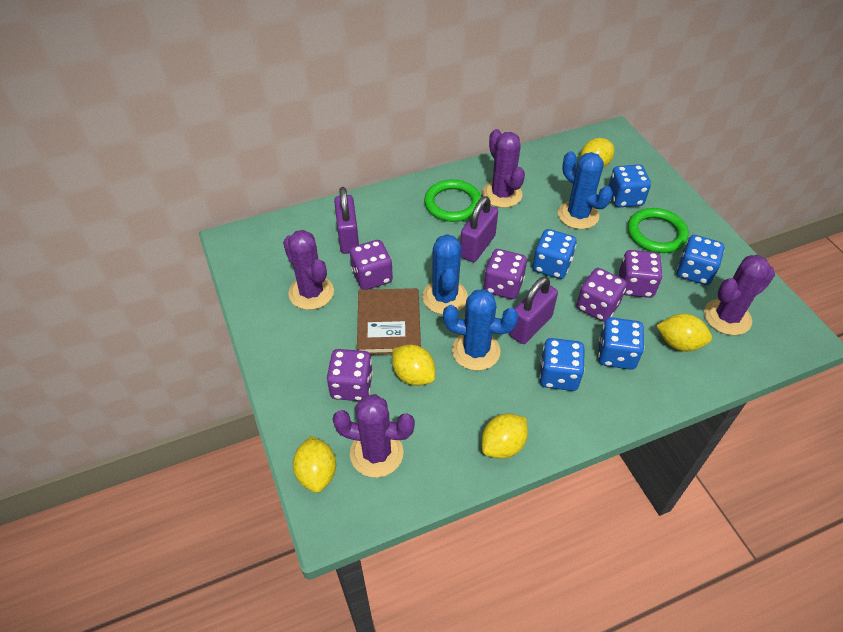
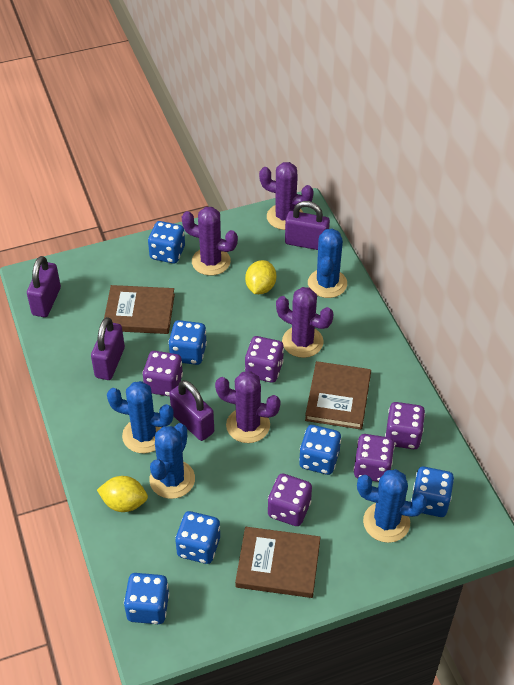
blue cactus: 3 -> 4
blue dice: 5 -> 6
brown book: 1 -> 3
green ring: 2 -> 0
purple padlock: 3 -> 4
yellow lemon: 5 -> 2

